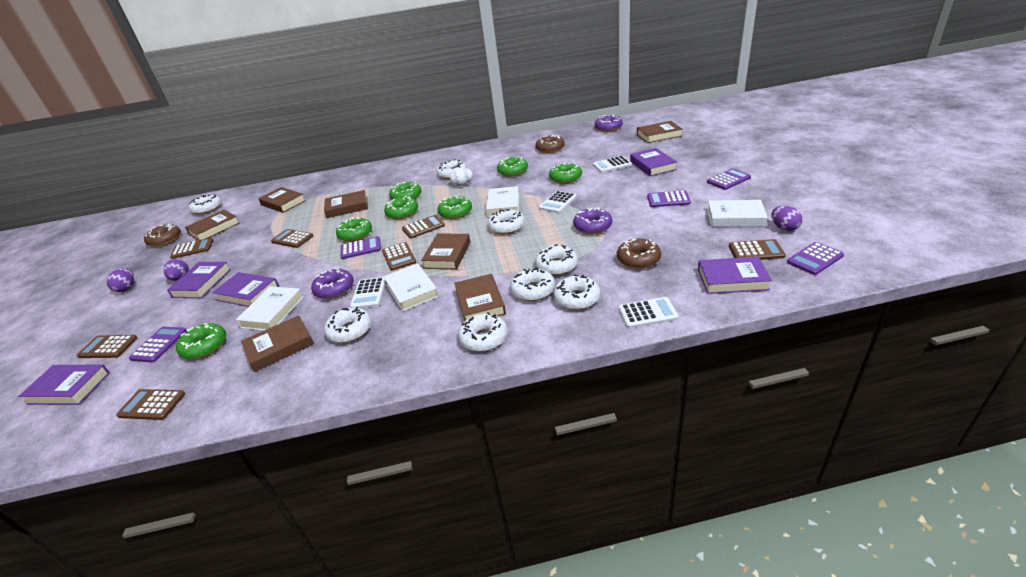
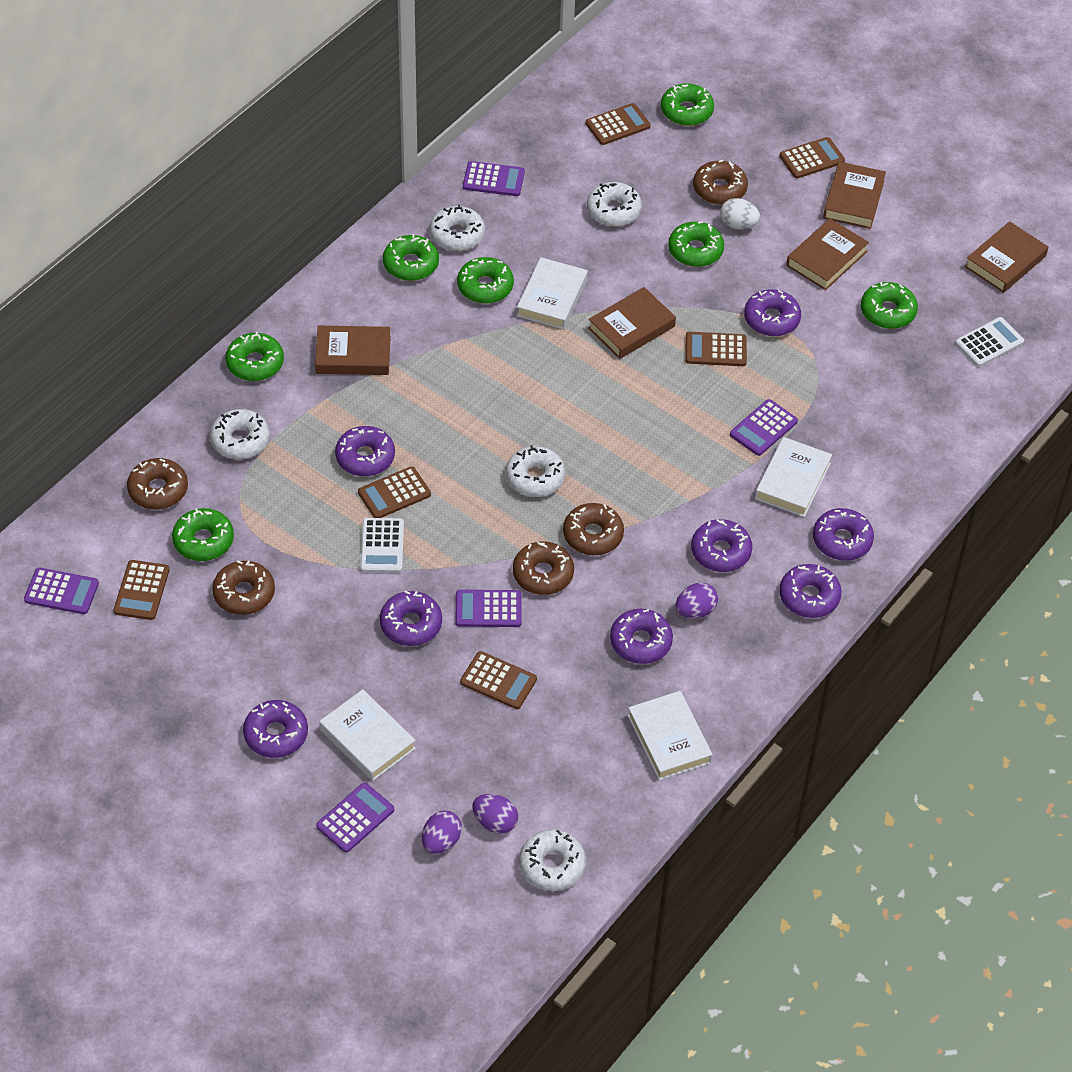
brown book: 7 -> 5
brown calculator: 7 -> 6
brown donut: 3 -> 5
purple book: 5 -> 0
purple donut: 3 -> 8
white calculator: 4 -> 2
white donut: 8 -> 5

